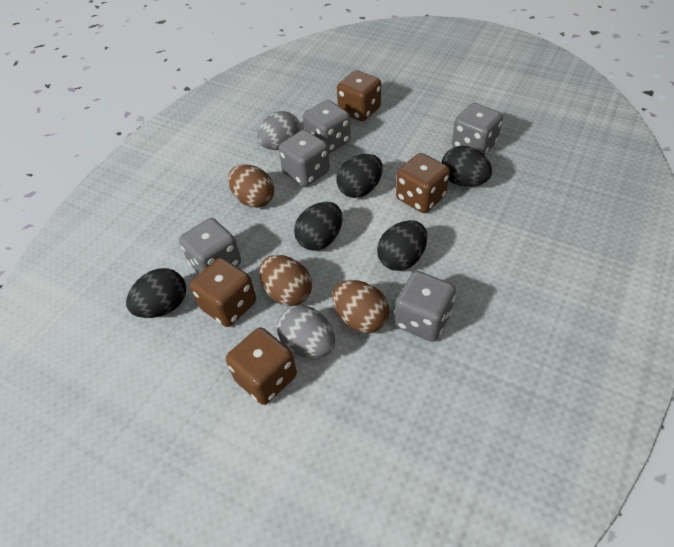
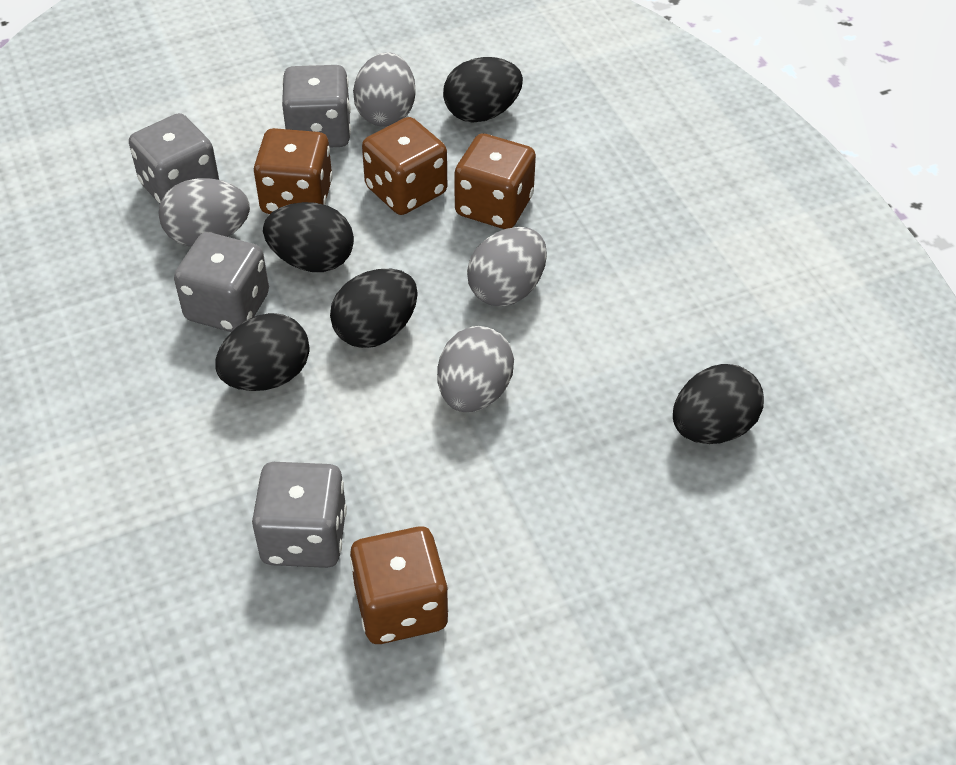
brown egg: 3 -> 0
grey dice: 5 -> 4
grey egg: 2 -> 4

